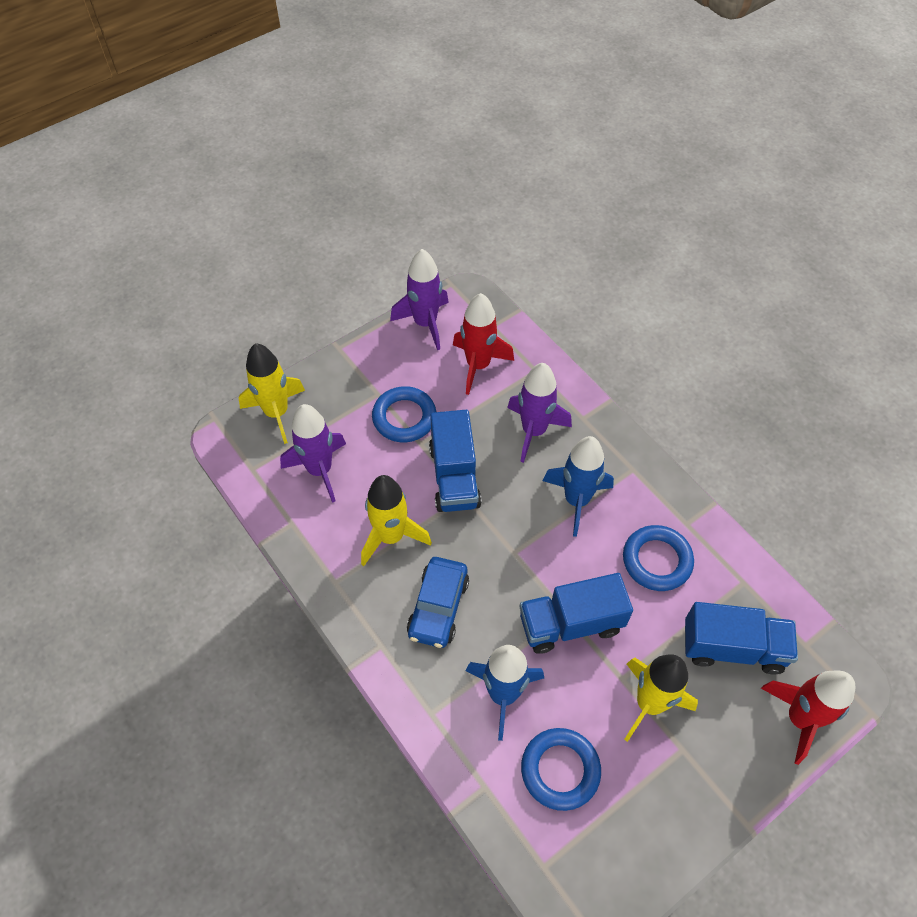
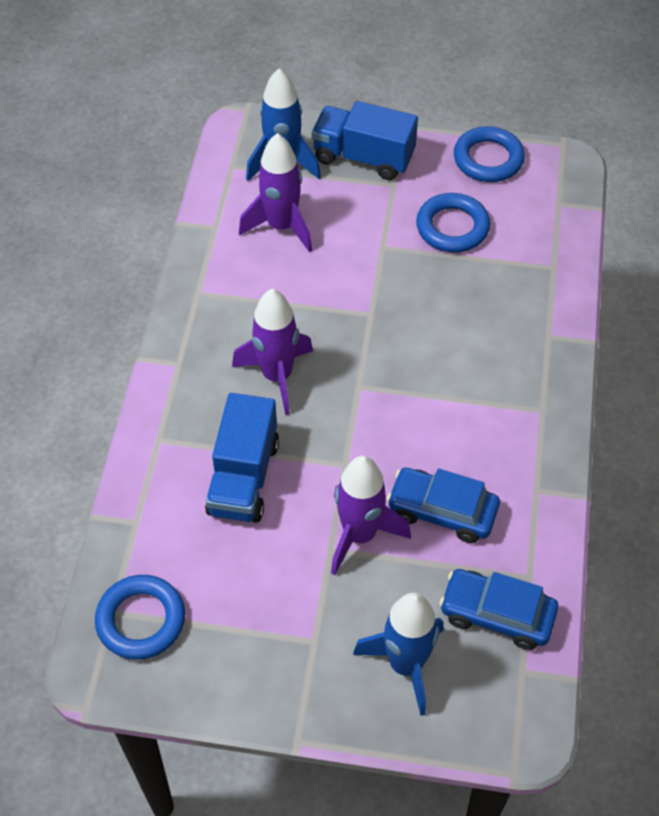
blue car: 1 -> 2
blue truck: 3 -> 2
red rocket: 2 -> 0
yellow rocket: 3 -> 0

